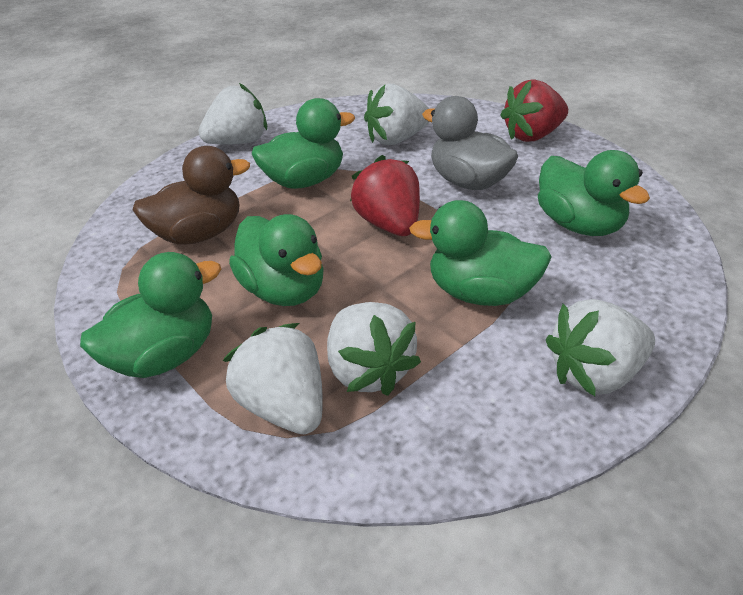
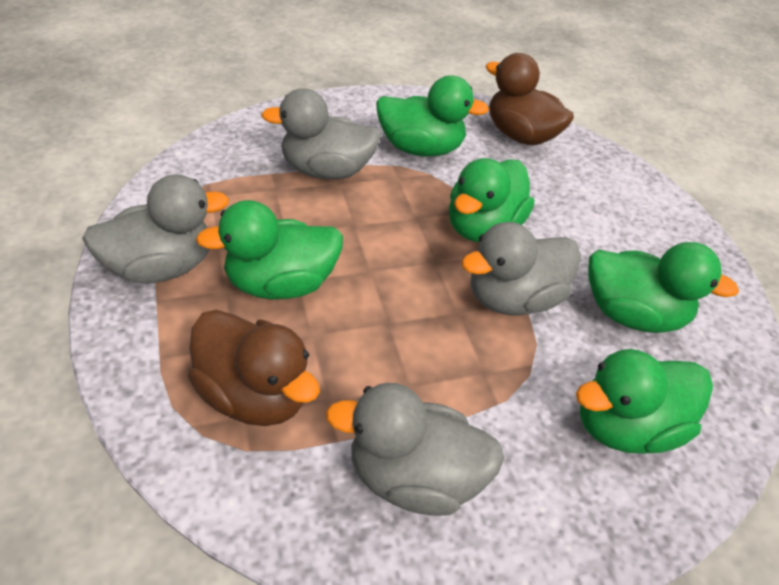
brown duck: 1 -> 2
grey duck: 1 -> 4
red strawberry: 2 -> 0
white strawberry: 5 -> 0

